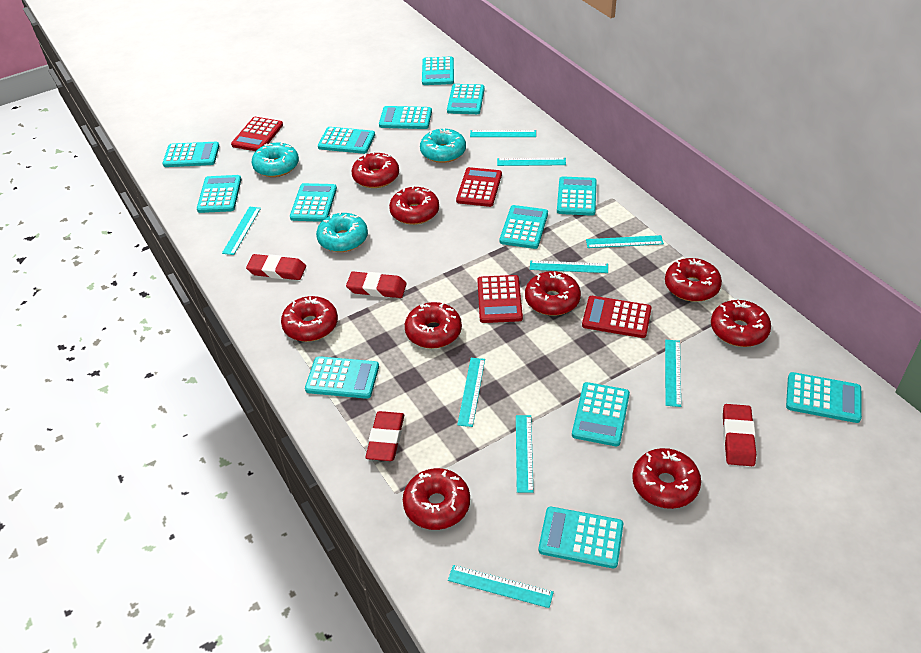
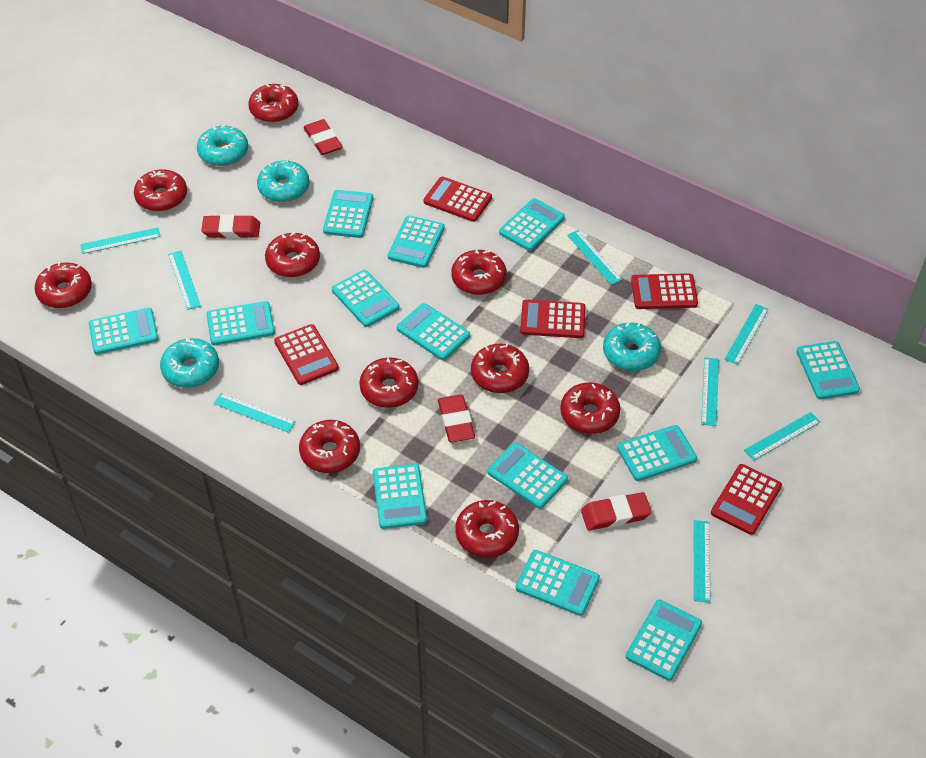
red calculator: 4 -> 5
red donut: 9 -> 10
turquoise donut: 3 -> 4
turquoise ruler: 9 -> 8

